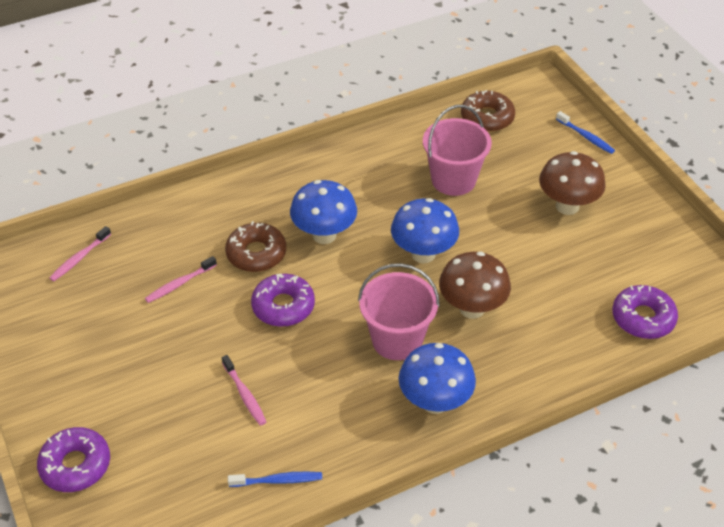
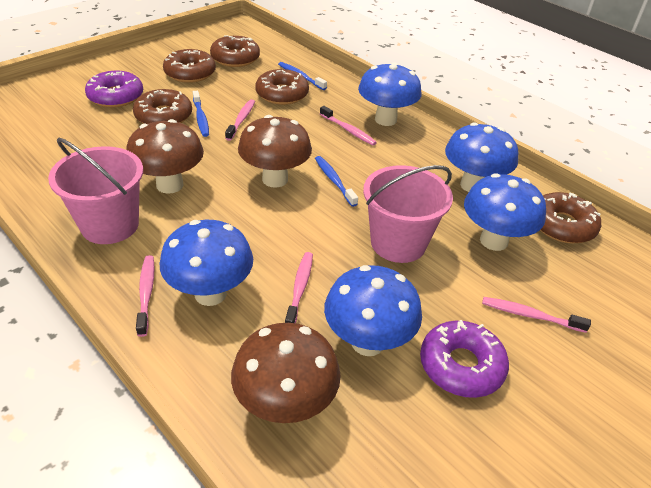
blue mushroom: 3 -> 5
blue toothbrush: 2 -> 3
brown donut: 2 -> 5
brown mushroom: 2 -> 3
pink toothbrush: 3 -> 5
purple donut: 3 -> 2

